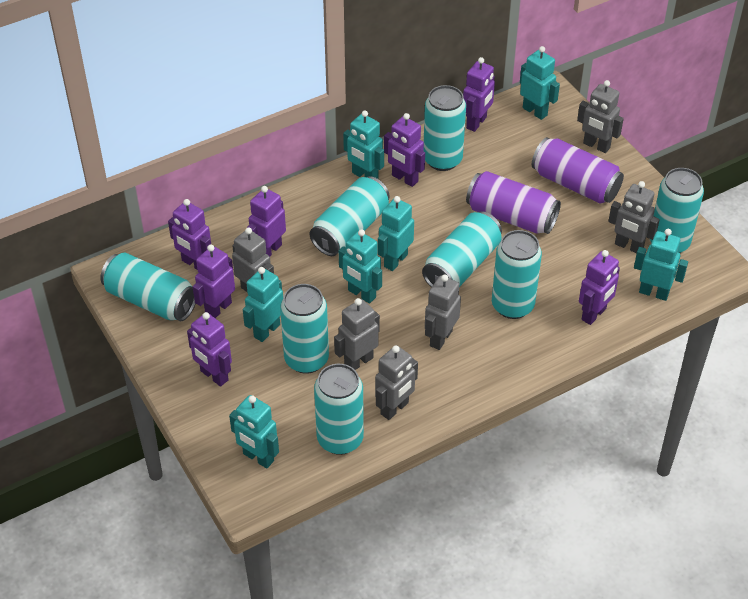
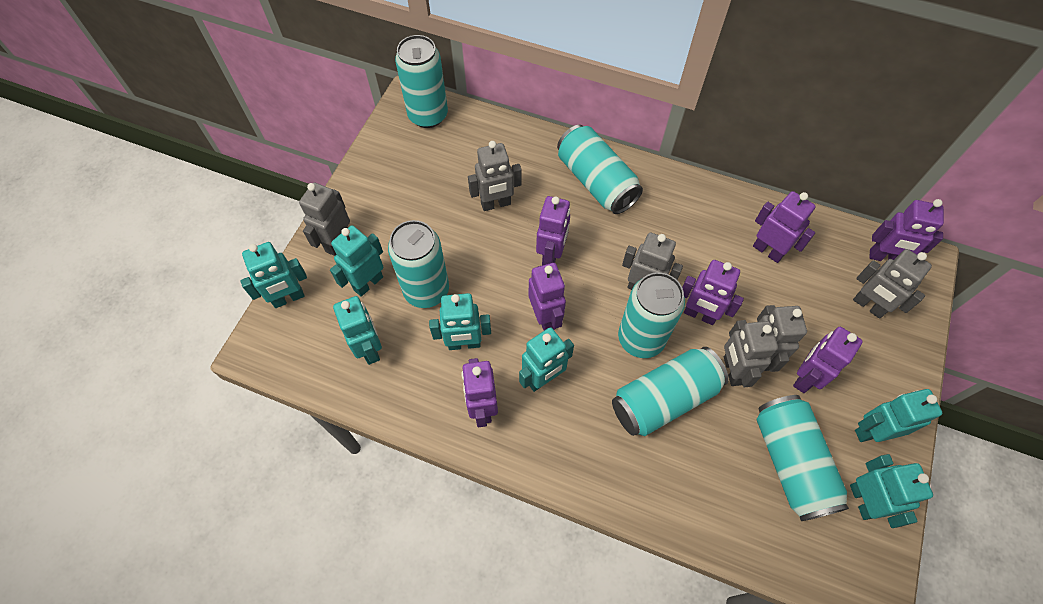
purple can: 2 -> 0
turquoise can: 8 -> 6

